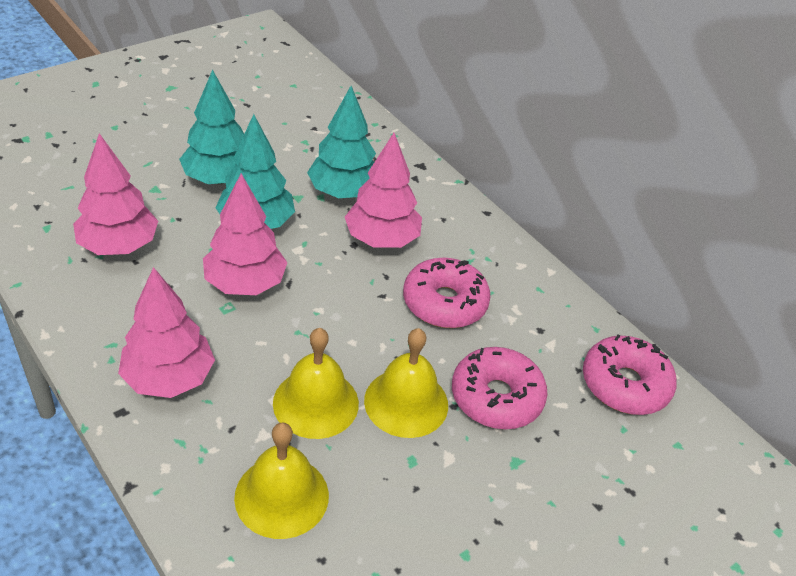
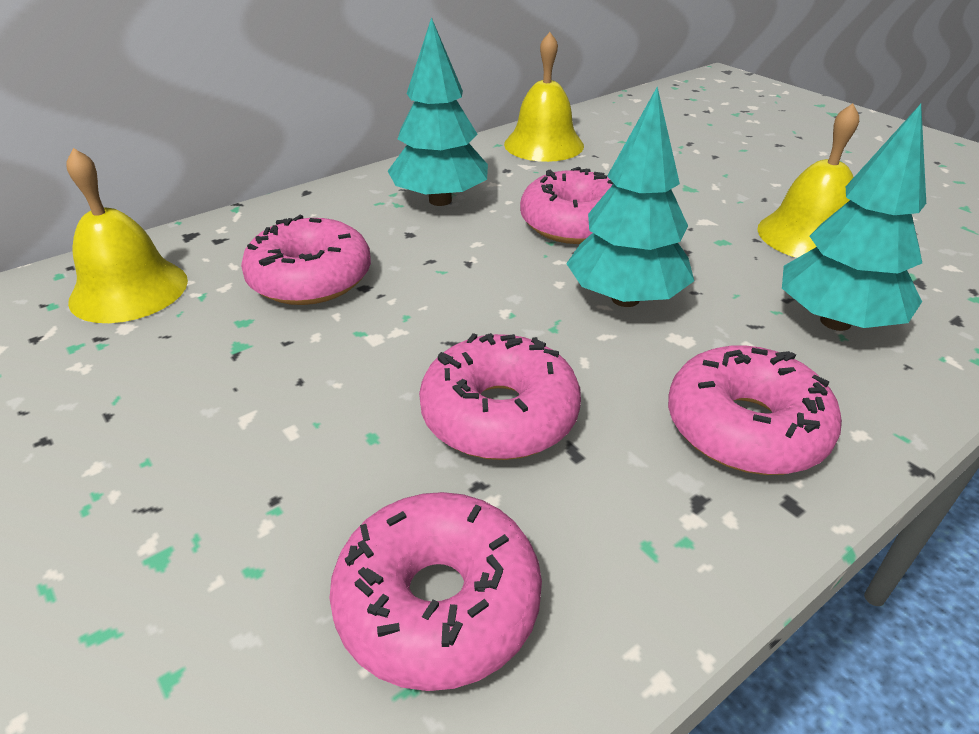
pink donut: 3 -> 5
pink tree: 4 -> 0

